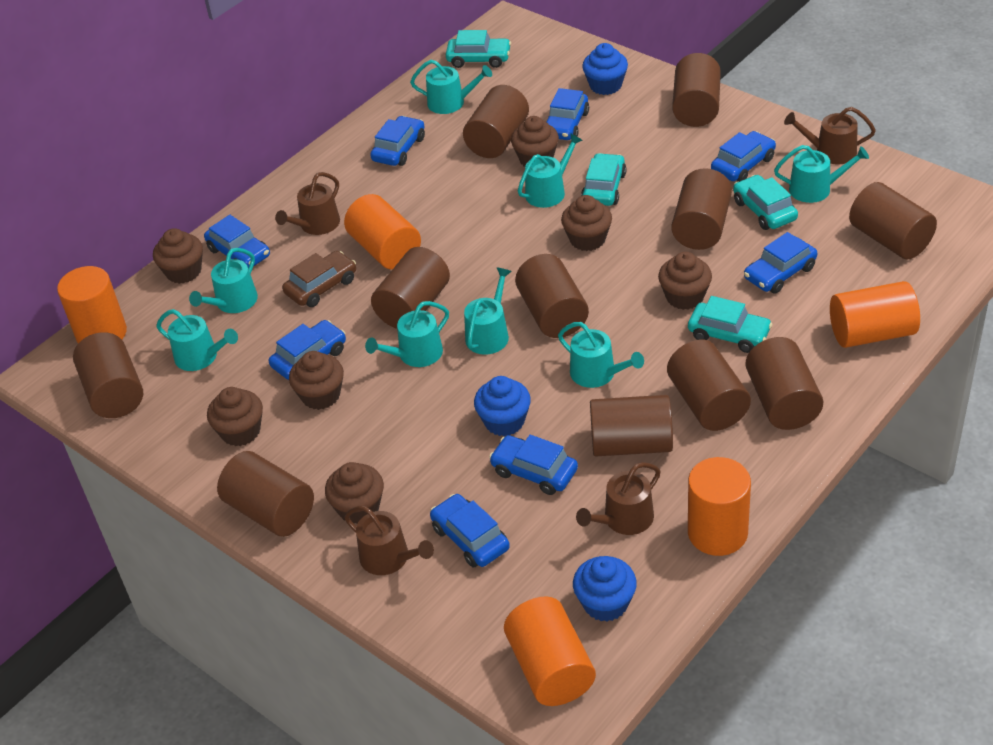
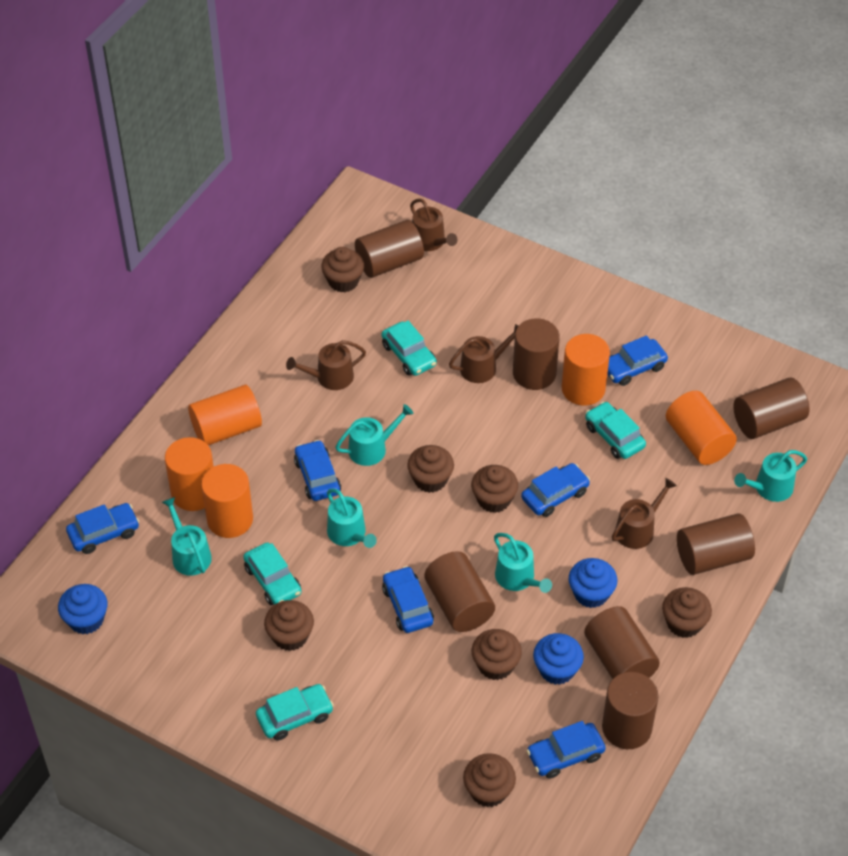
blue car: 8 -> 6
brown car: 1 -> 0
brown cylinder: 11 -> 7
turquoise watering can: 8 -> 5

